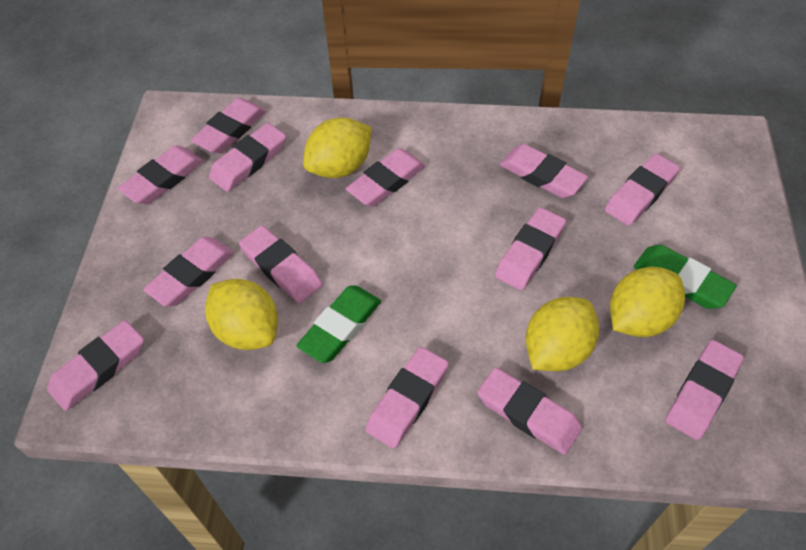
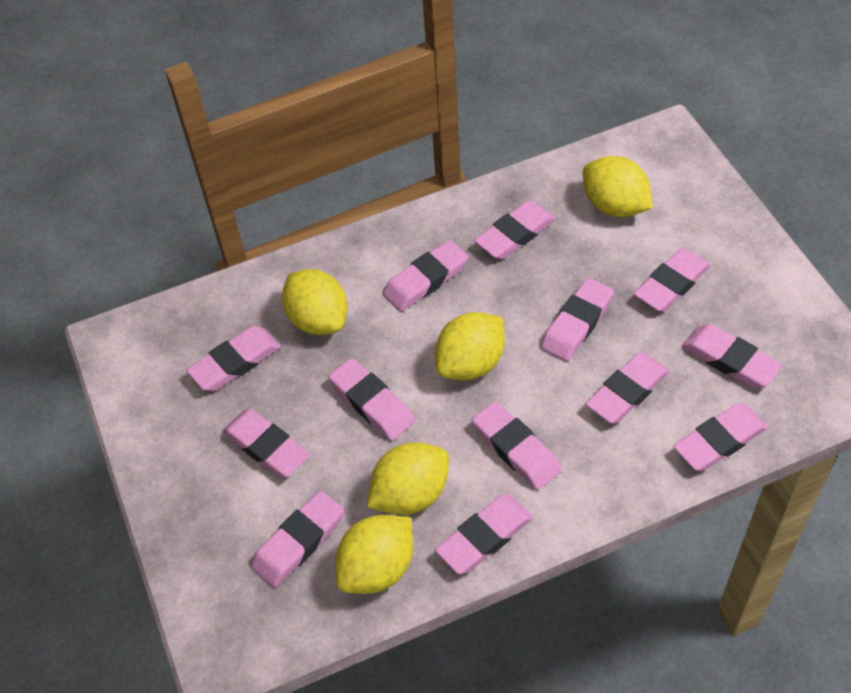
green eraser: 2 -> 0
yellow lemon: 4 -> 5

